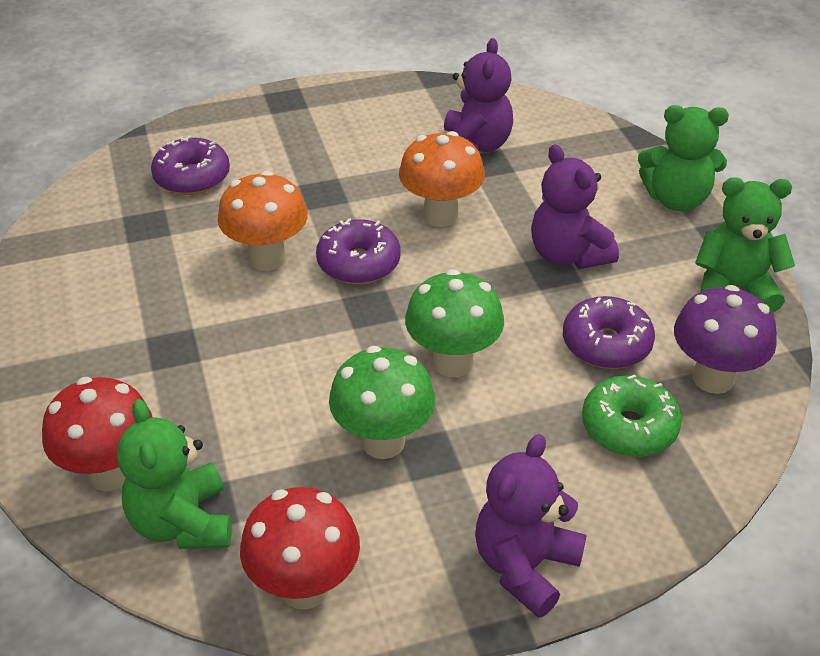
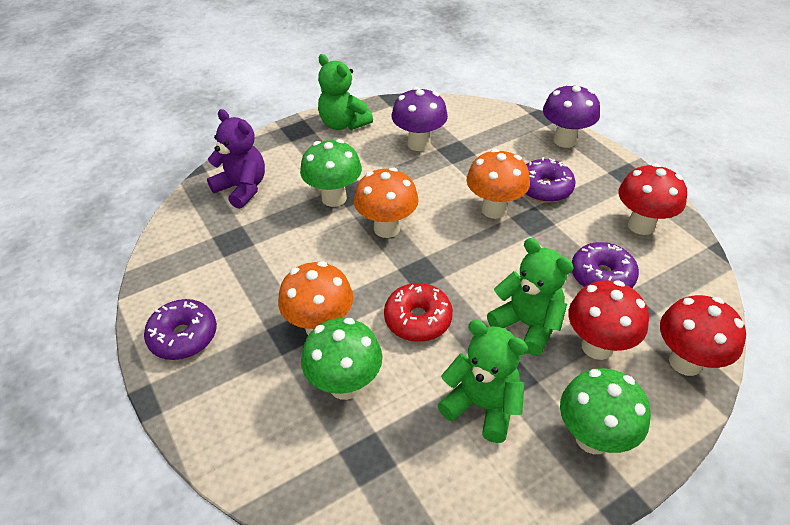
green donut: 1 -> 0
green mushroom: 2 -> 3
orange mushroom: 2 -> 3
purple mushroom: 1 -> 2
purple teddy bear: 3 -> 1
red donut: 0 -> 1
red mushroom: 2 -> 3

